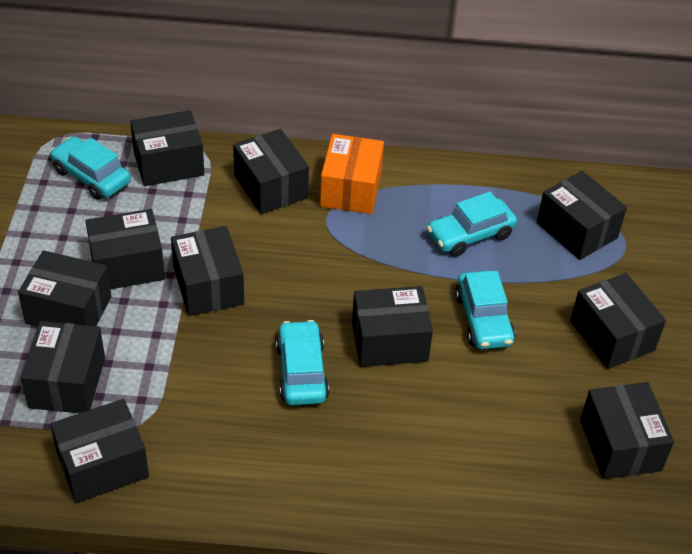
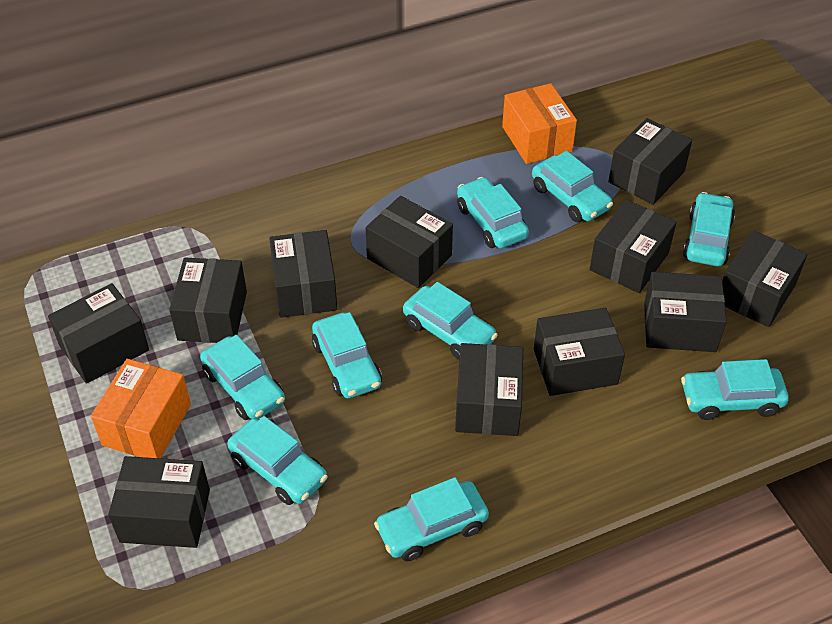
orange box: 1 -> 2
turquoise car: 4 -> 9

